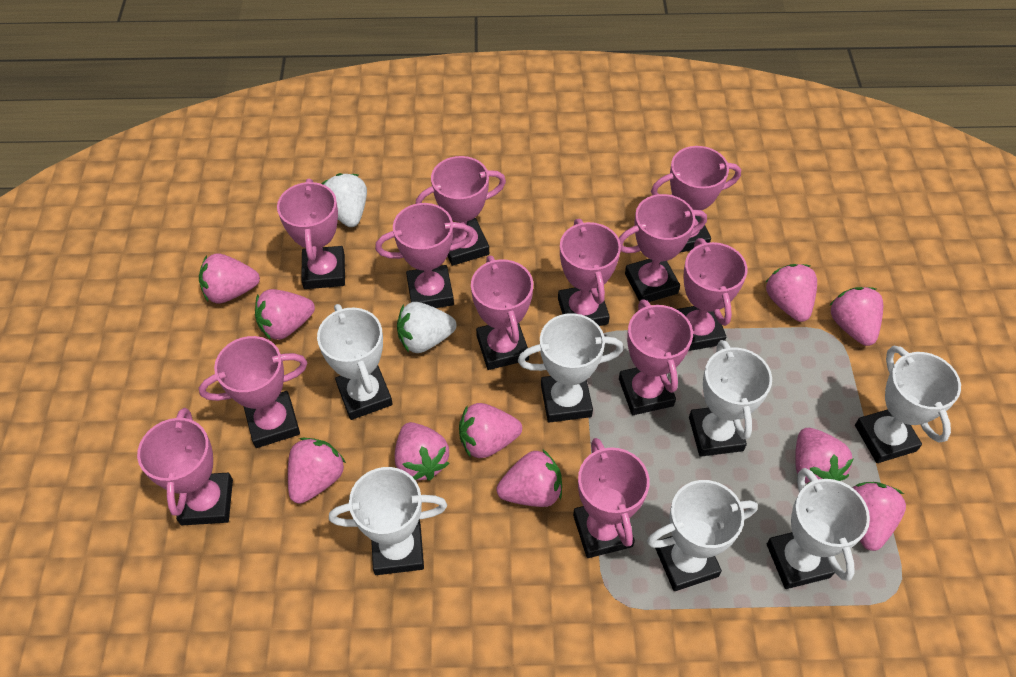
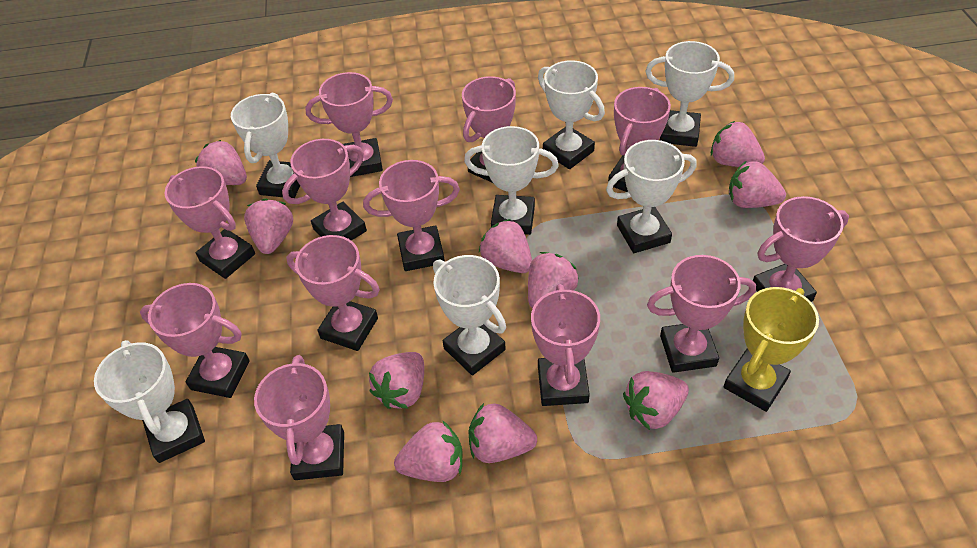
white strawberry: 2 -> 0
yellow trophy: 0 -> 1

